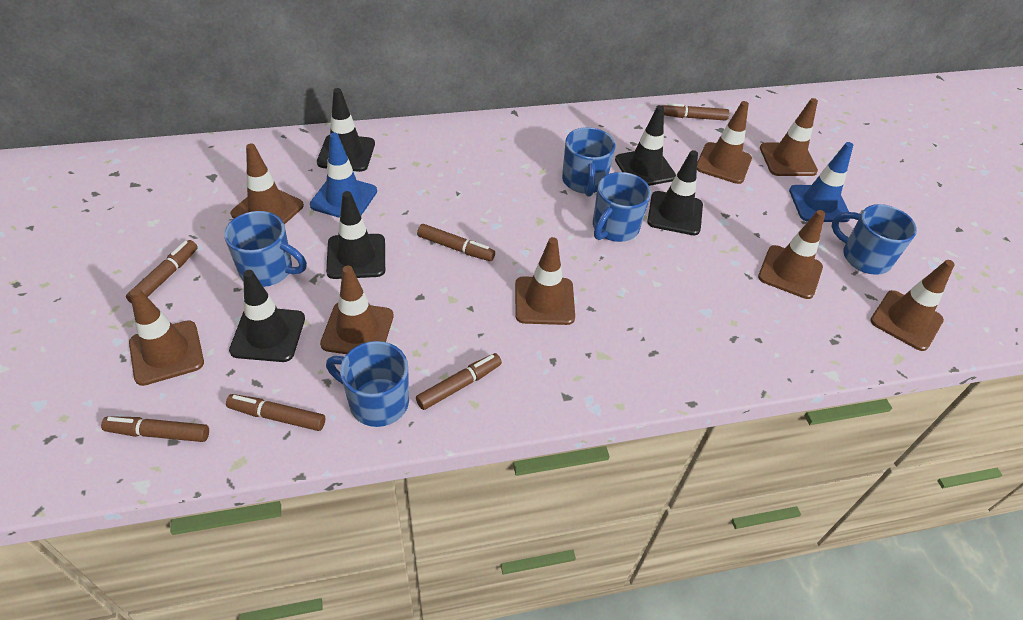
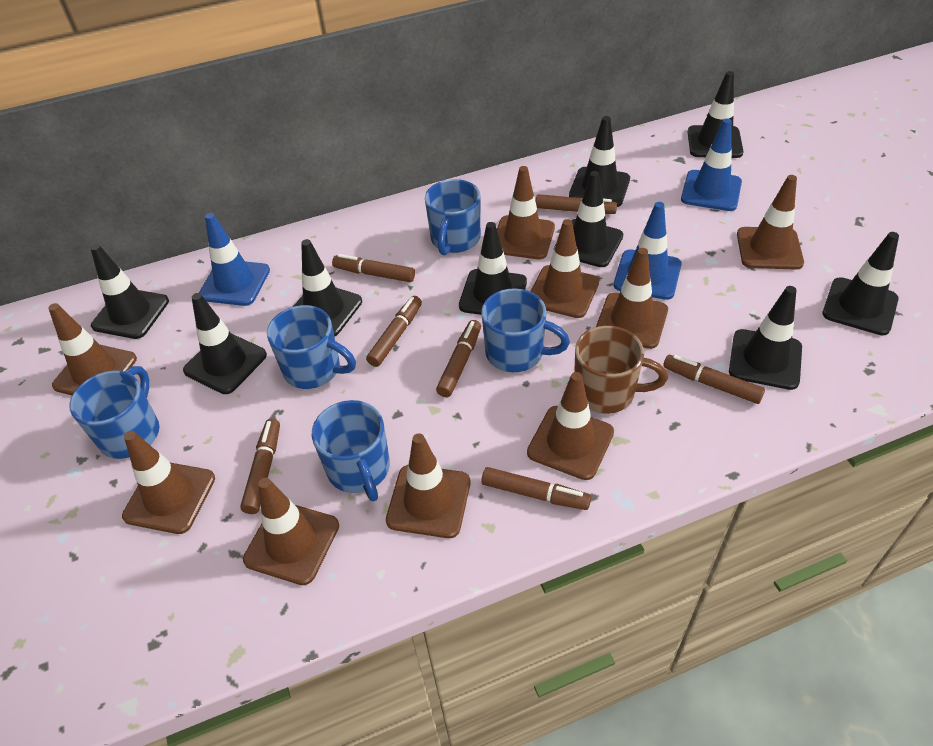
black traffic cone: 5 -> 9
blue traffic cone: 2 -> 3
brown marker: 6 -> 7
brown mug: 0 -> 1
brown traffic cone: 8 -> 9

